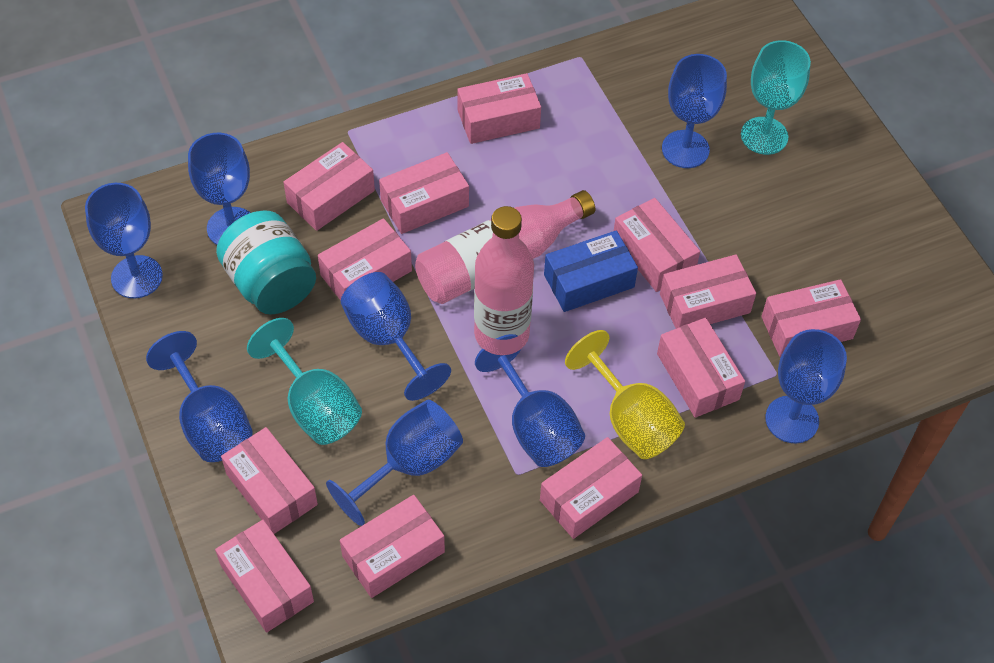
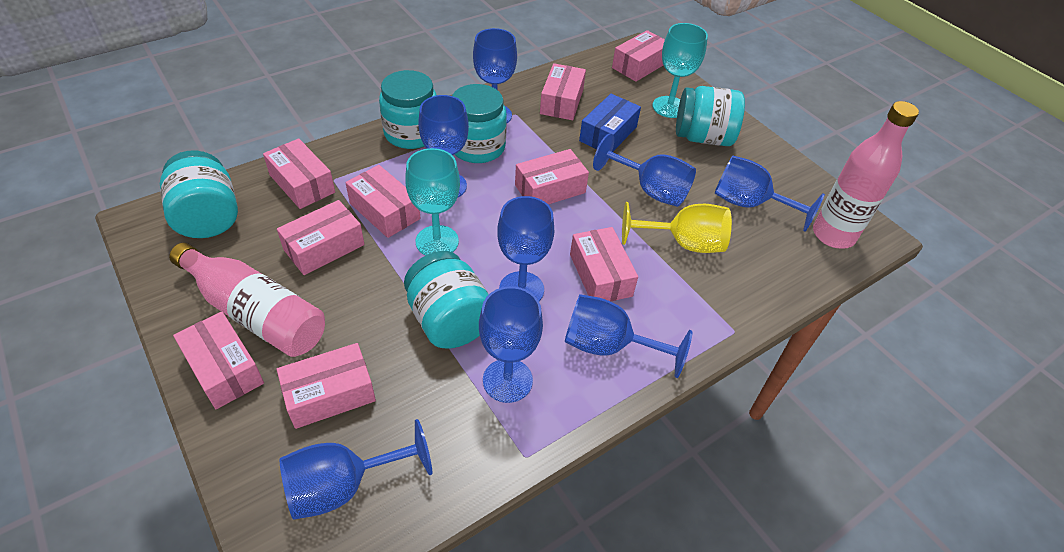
pink box: 12 -> 9
turquoise jar: 1 -> 5

